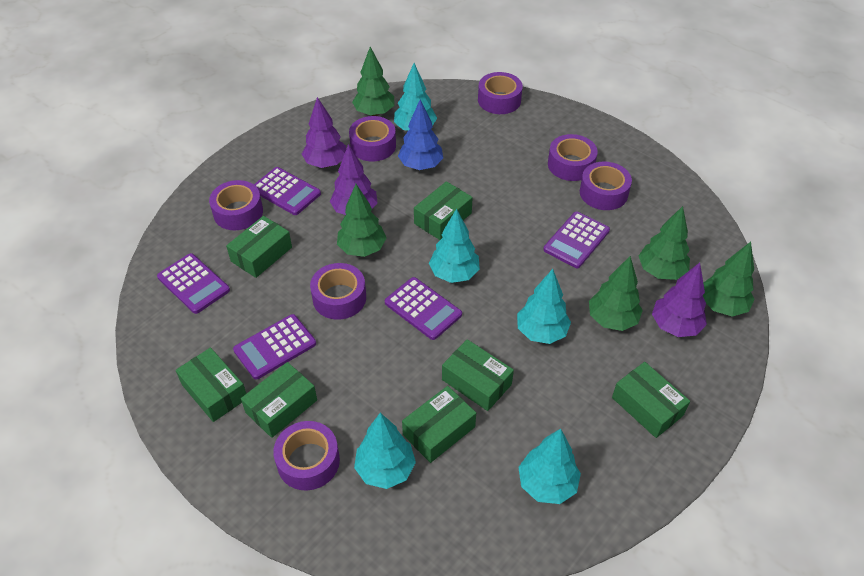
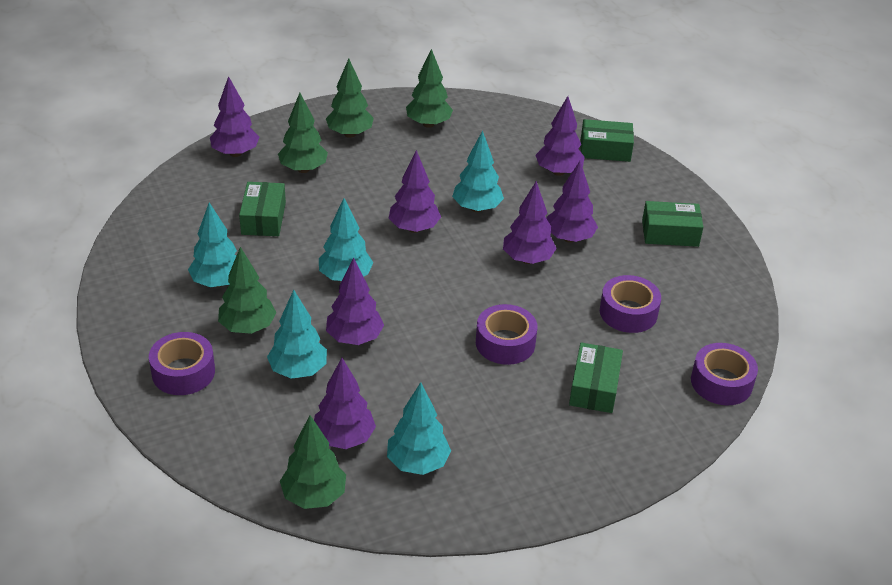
blue tree: 1 -> 0
green box: 7 -> 4
purple calculator: 5 -> 0
purple tape: 7 -> 4
purple tree: 3 -> 7

